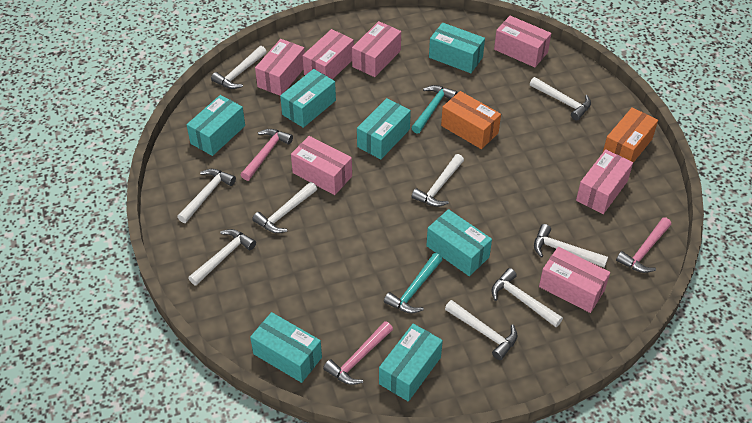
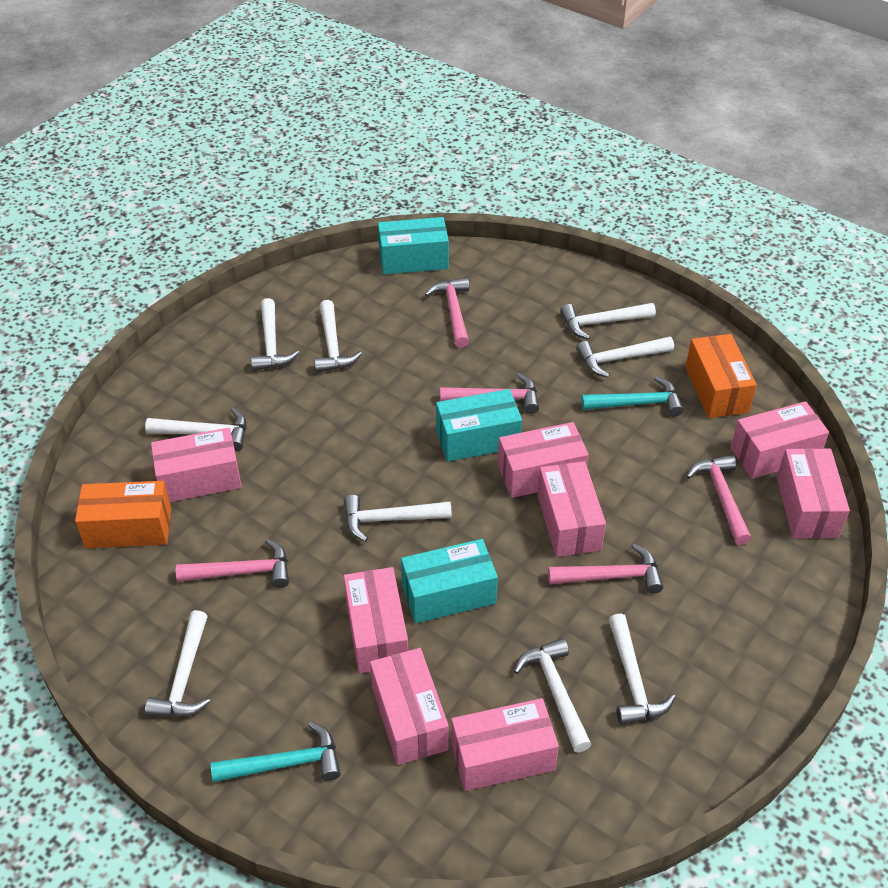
pink box: 7 -> 8
pink hammer: 3 -> 5
turquoise box: 7 -> 3

